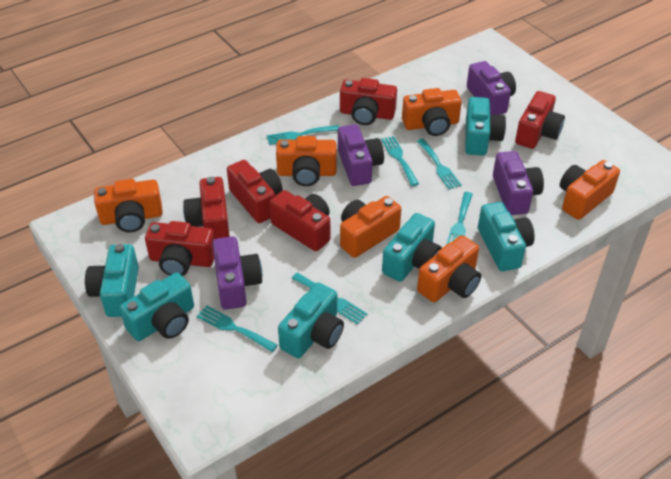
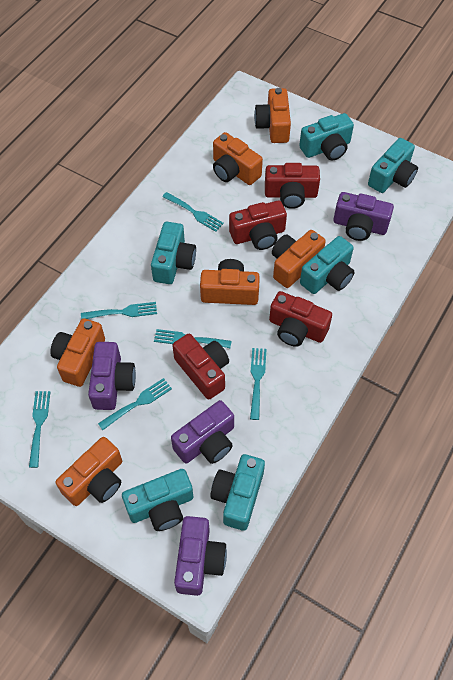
red camera: 6 -> 4

